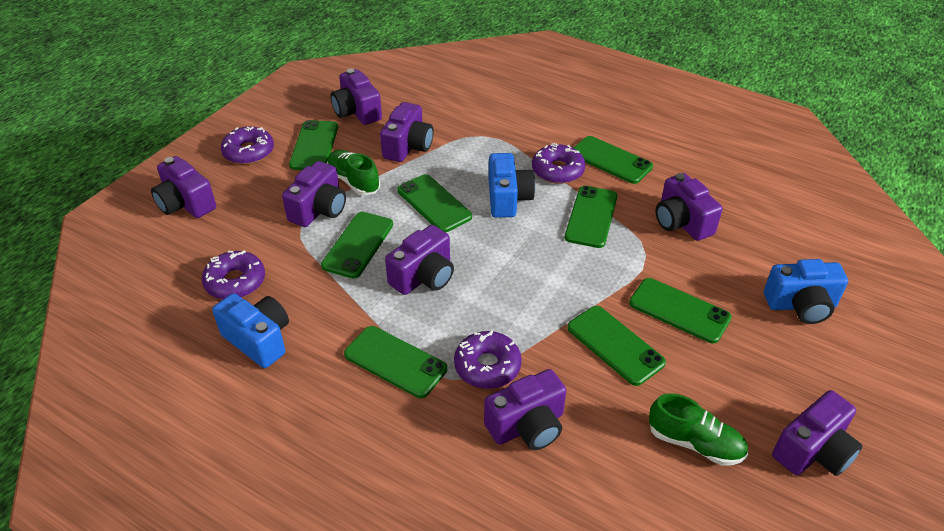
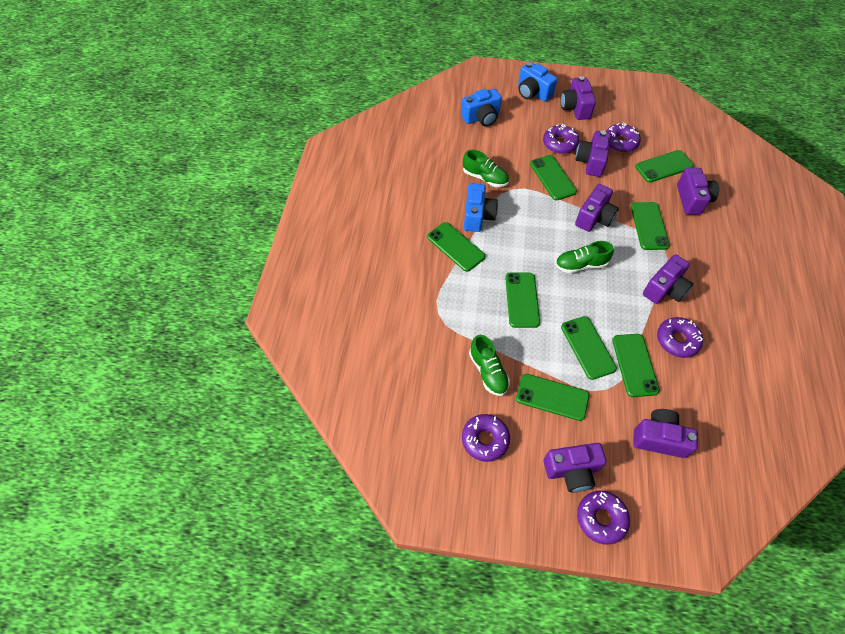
green shoe: 2 -> 3
purple camera: 8 -> 7
purple donut: 4 -> 5

